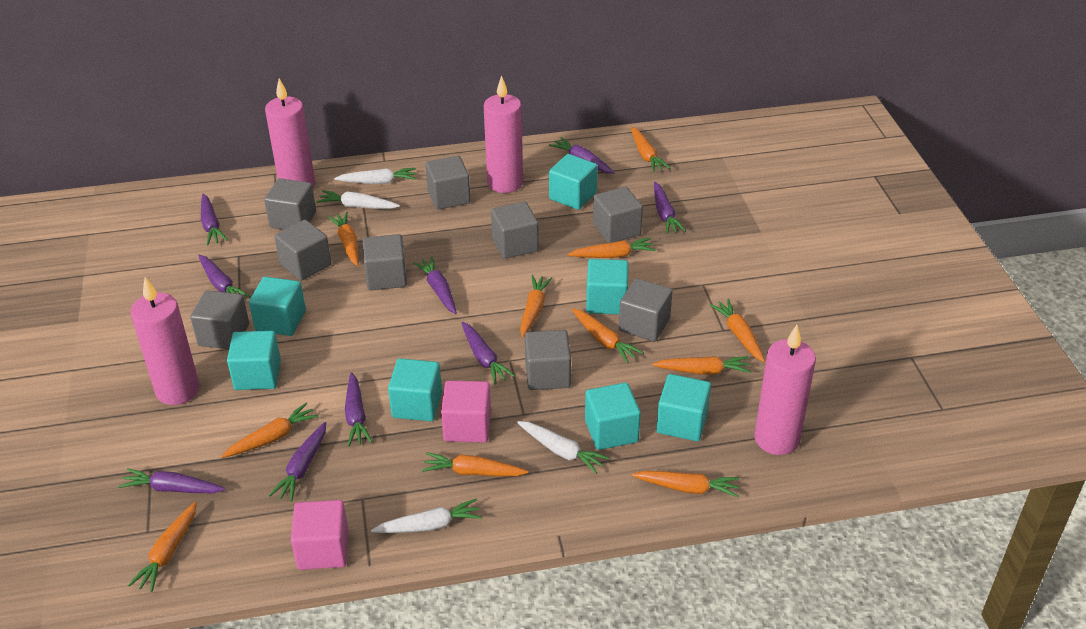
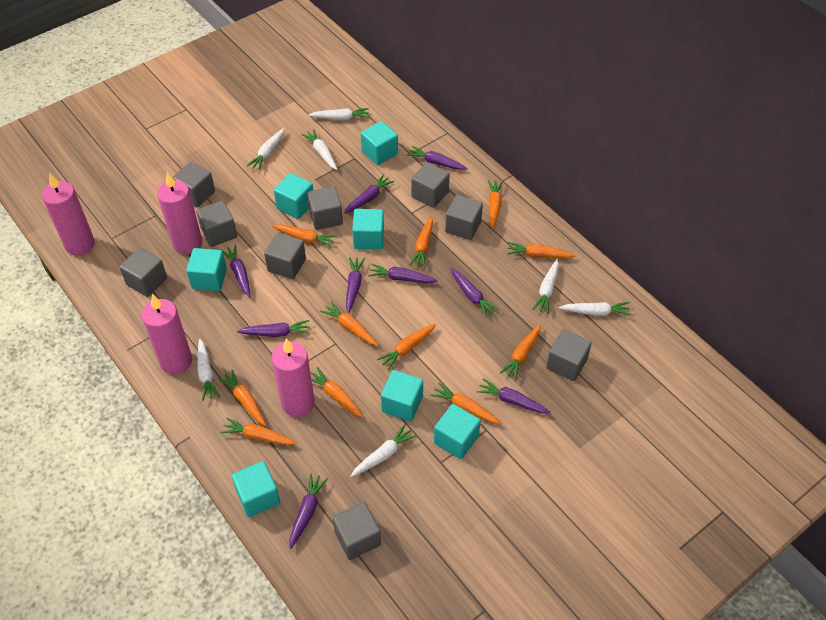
pink cube: 2 -> 0
white carrot: 4 -> 7

